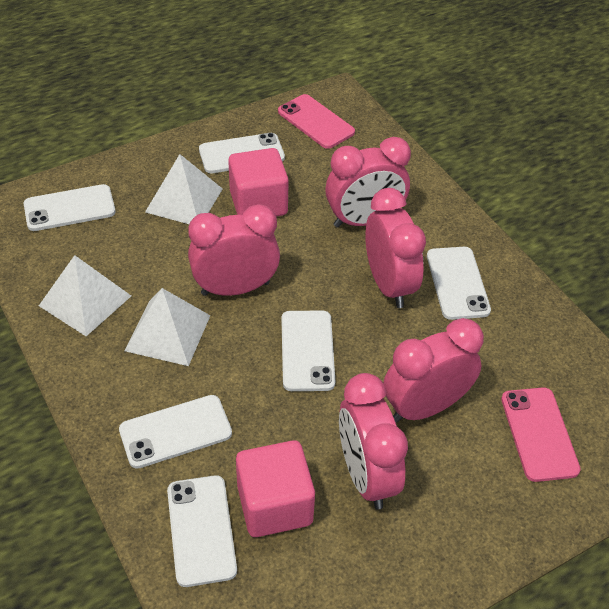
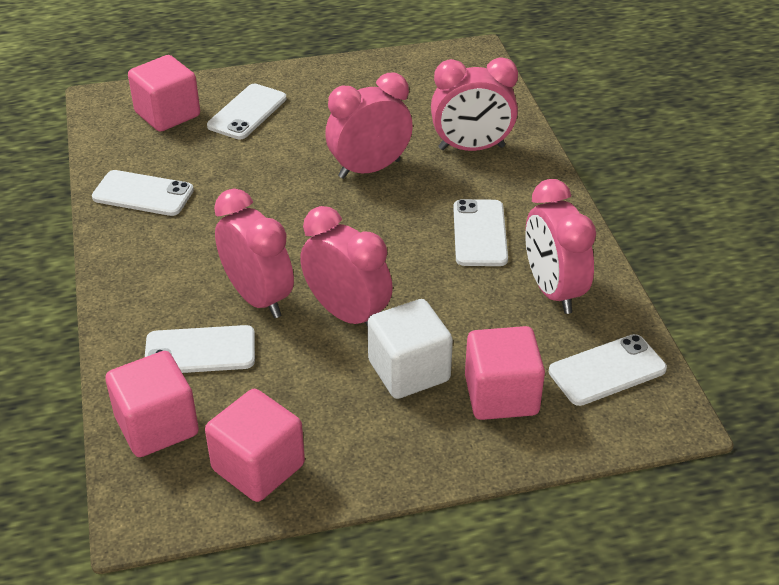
pink cube: 2 -> 4
pink phone: 2 -> 0
white cube: 0 -> 1
white phone: 6 -> 5
white pyramid: 3 -> 0

